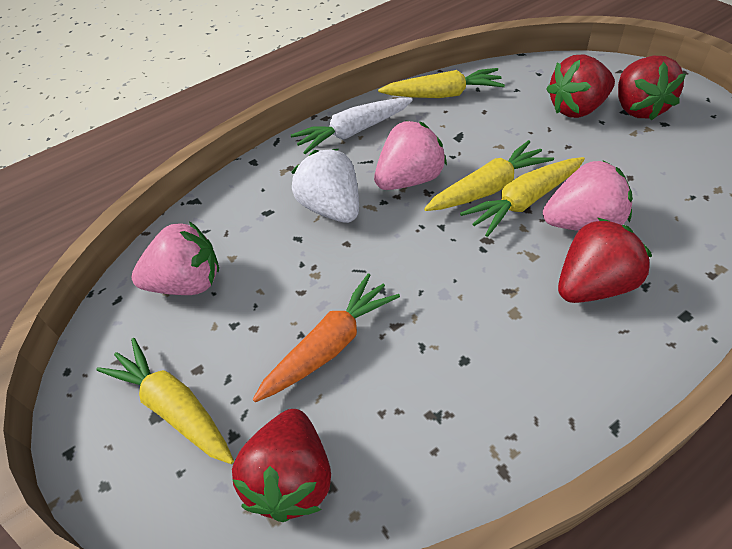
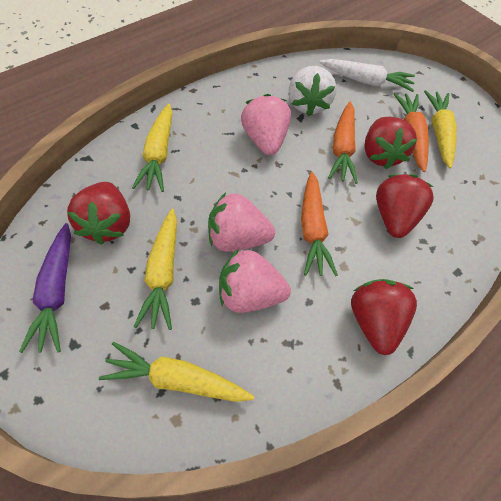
orange carrot: 1 -> 3
purple carrot: 0 -> 1

